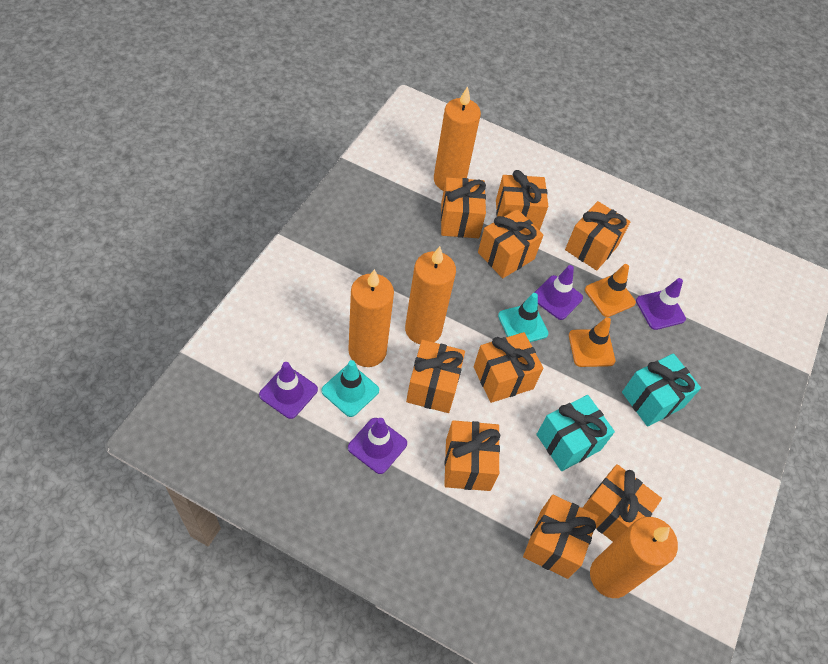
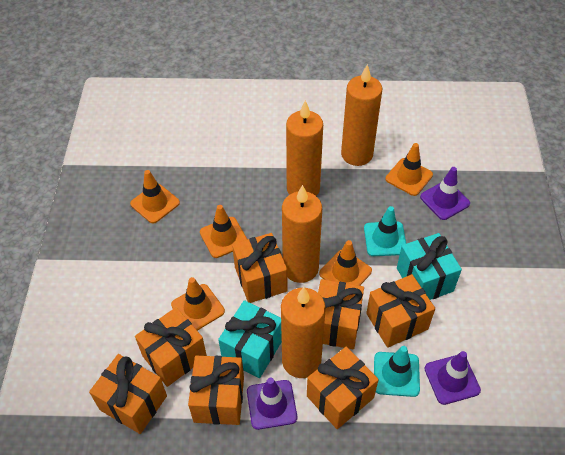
orange gift: 9 -> 7
orange traffic cone: 2 -> 5
purple traffic cone: 4 -> 3

